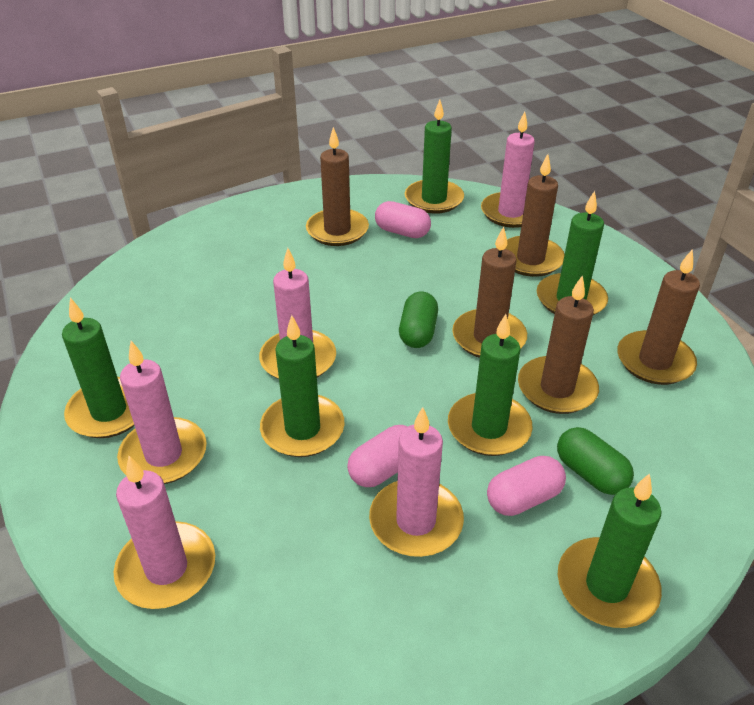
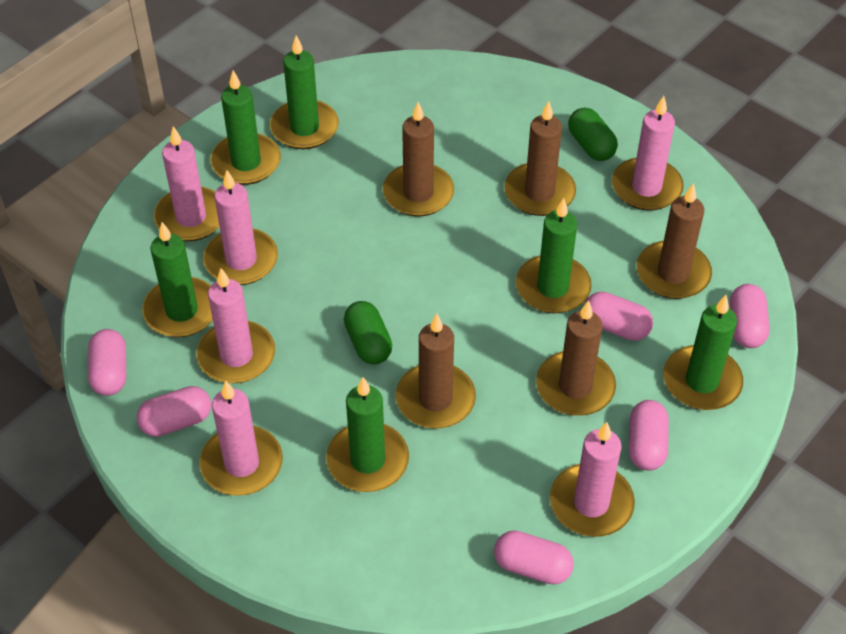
pink candle: 5 -> 6
pink capsule: 3 -> 6

